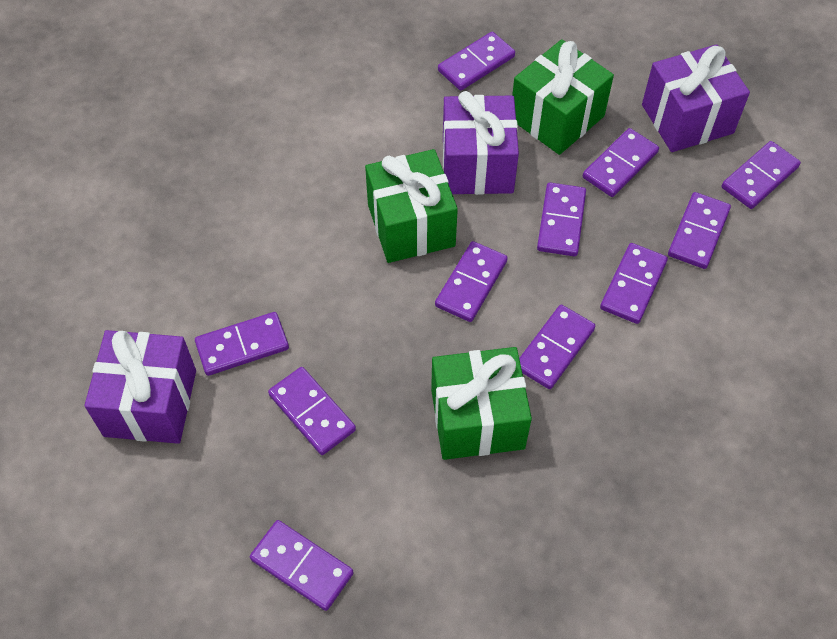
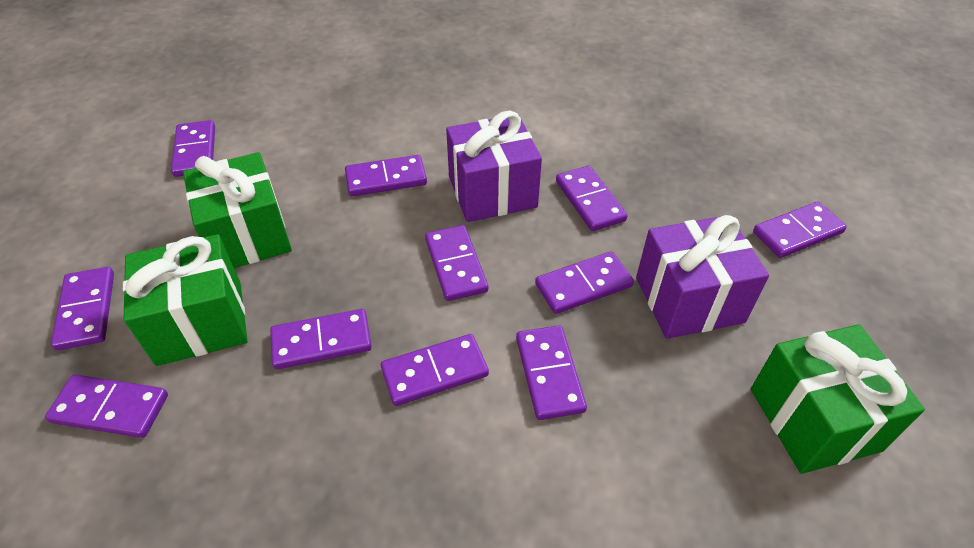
purple gift: 3 -> 2

